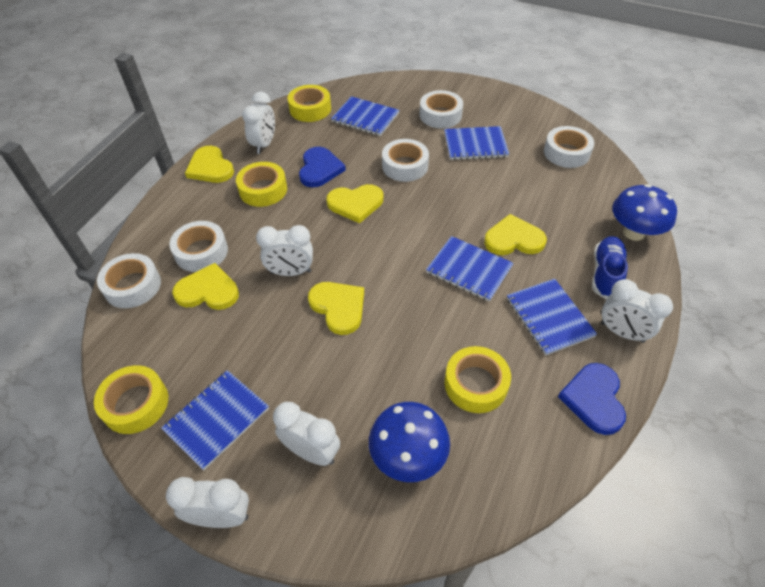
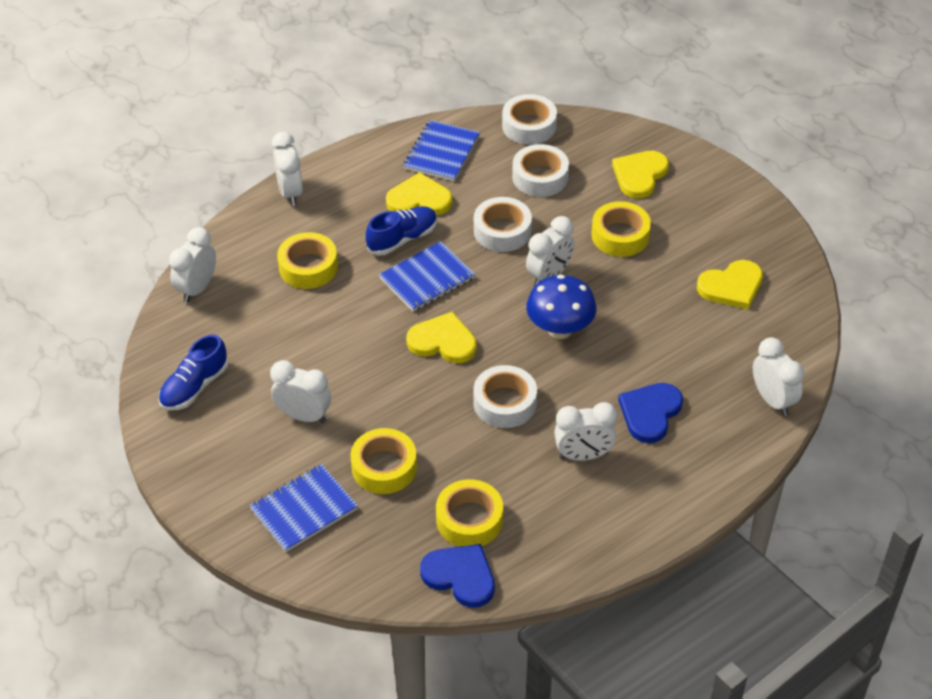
blue mushroom: 2 -> 1
blue notebook: 5 -> 3
blue shoe: 1 -> 2
white clock: 5 -> 6
white tape: 5 -> 4
yellow heart: 5 -> 4

